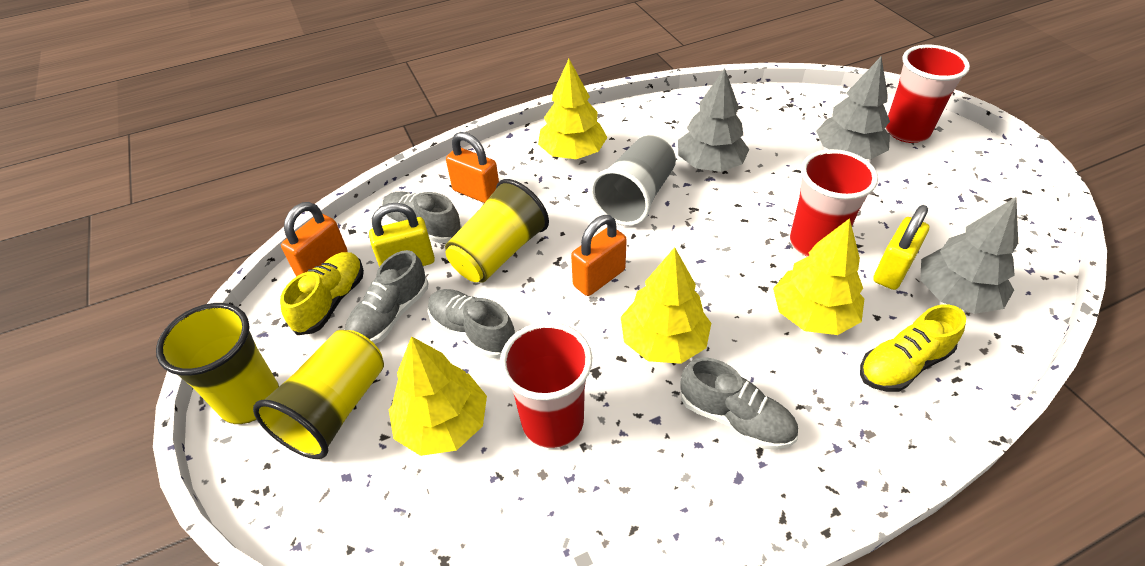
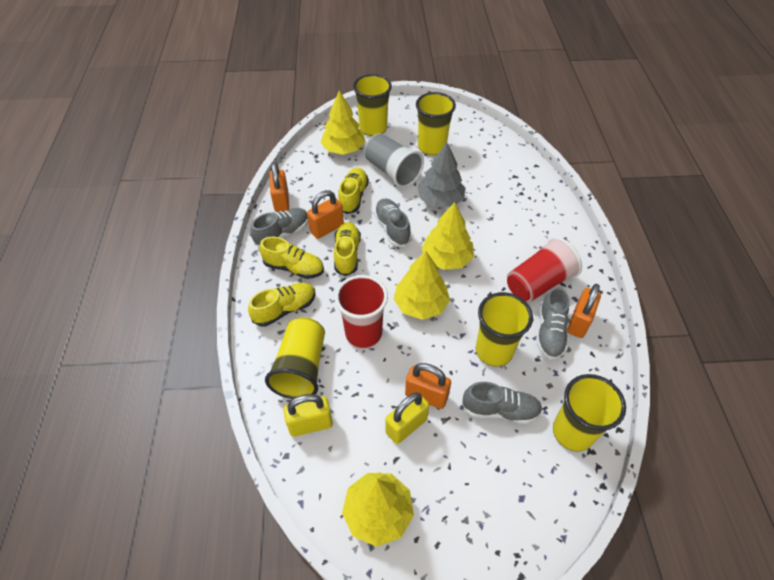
grey tree: 3 -> 1
orange padlock: 3 -> 4
red cup: 3 -> 2
yellow cup: 3 -> 5
yellow shoe: 2 -> 4

